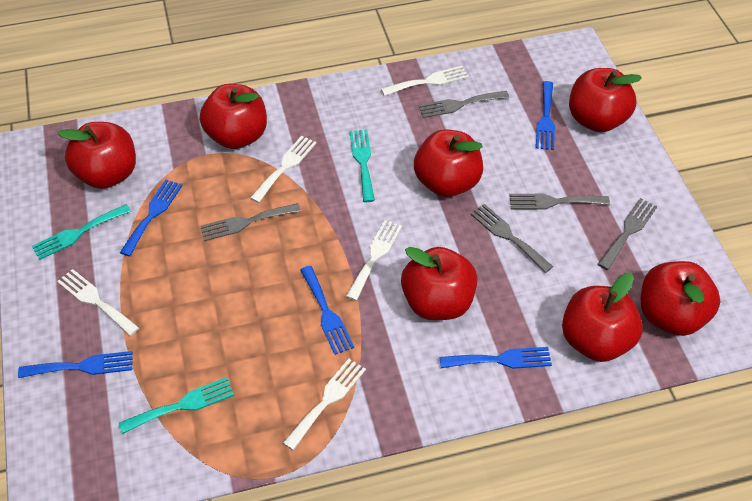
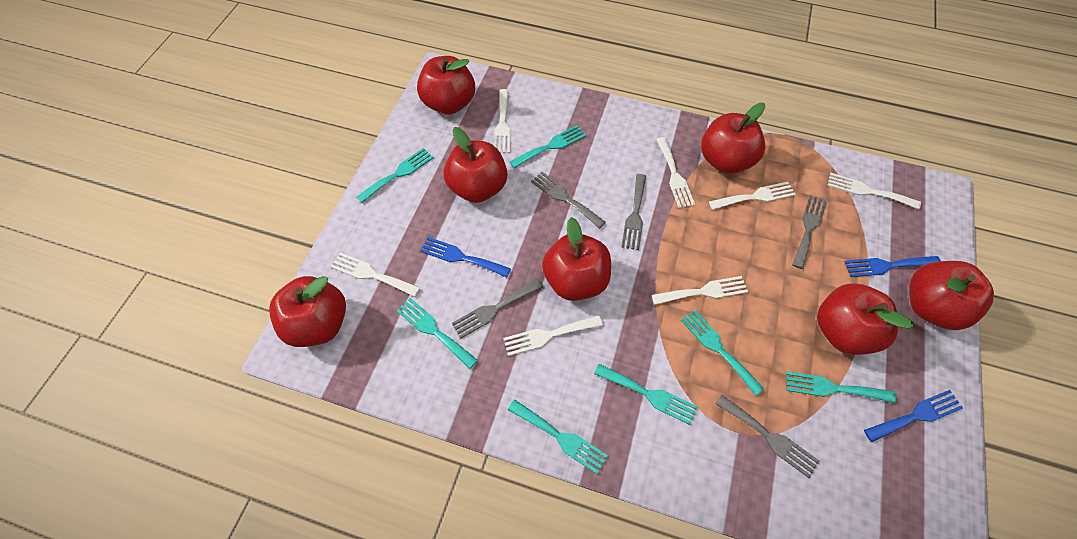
blue fork: 5 -> 3
turquoise fork: 3 -> 7
white fork: 5 -> 7

